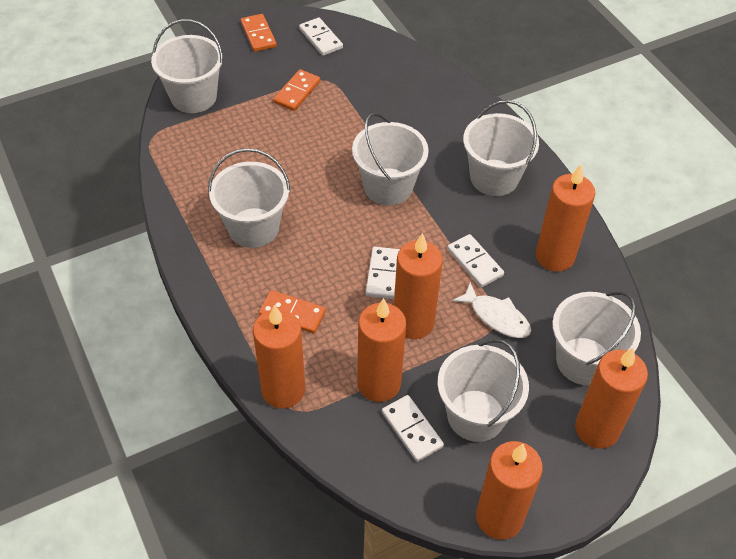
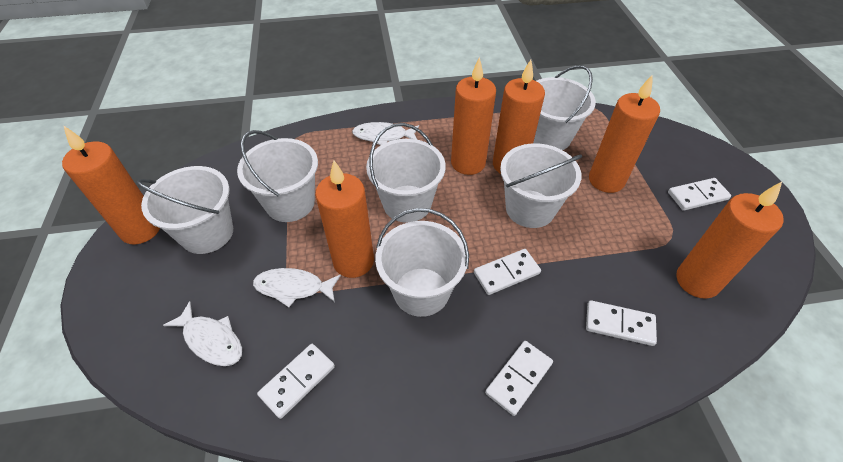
orange domino: 3 -> 0
white domino: 4 -> 5
white fish: 1 -> 3

